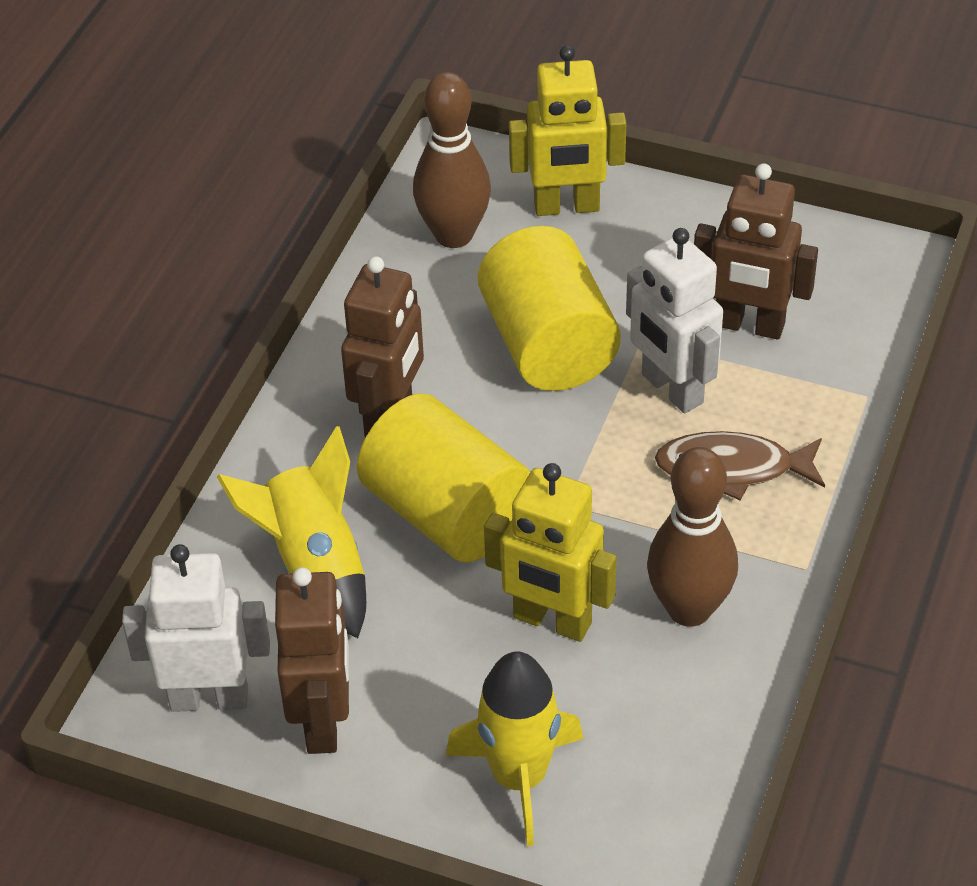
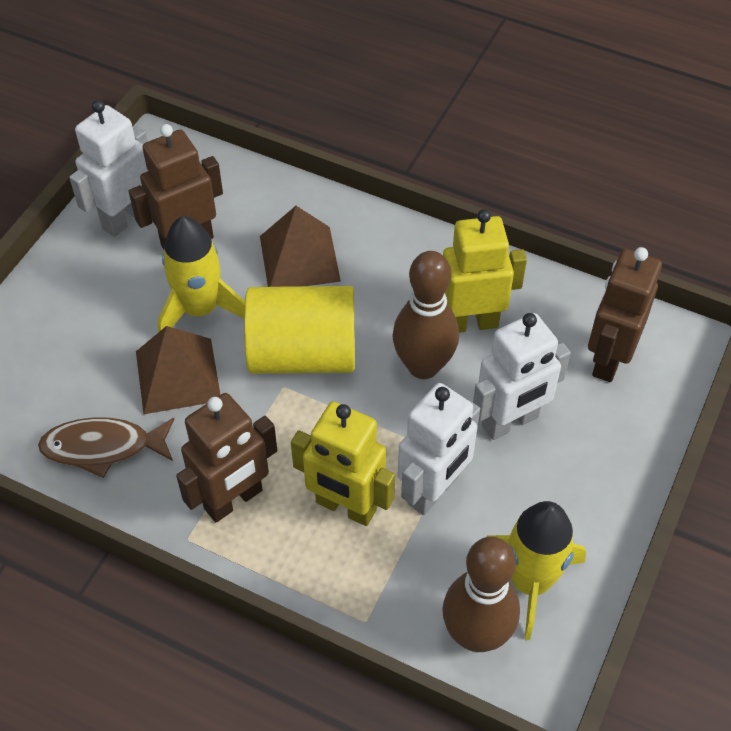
brown pyramid: 0 -> 2
white robot: 2 -> 3
yellow cylinder: 2 -> 1

